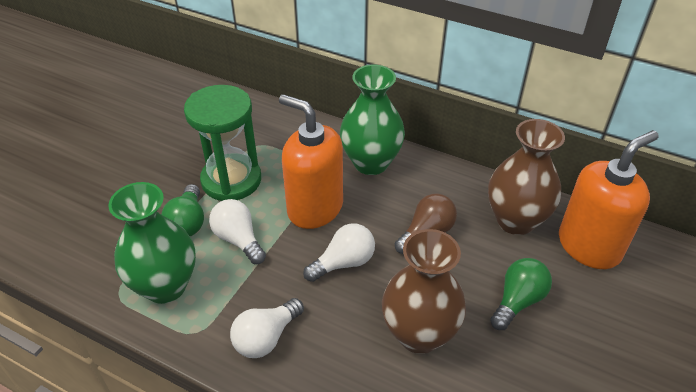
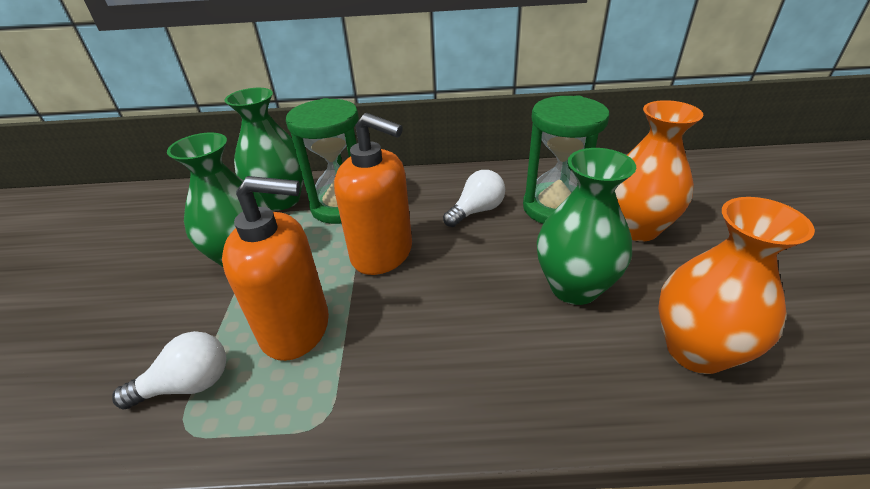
brown light bulb: 1 -> 0
brown vase: 2 -> 0
green hourglass: 1 -> 2
green light bulb: 2 -> 0
green vase: 2 -> 3
orange vase: 0 -> 2
white light bulb: 3 -> 2

